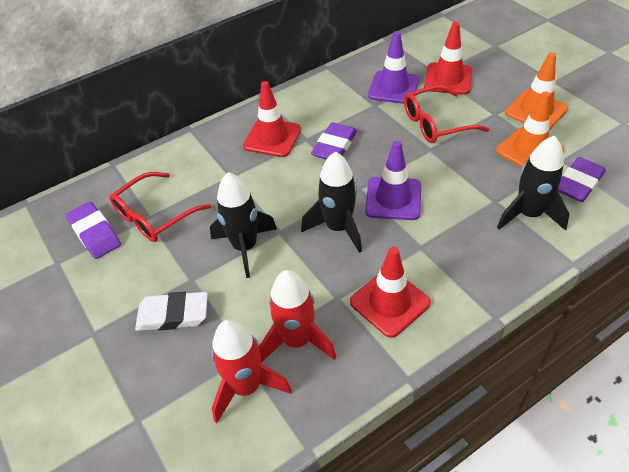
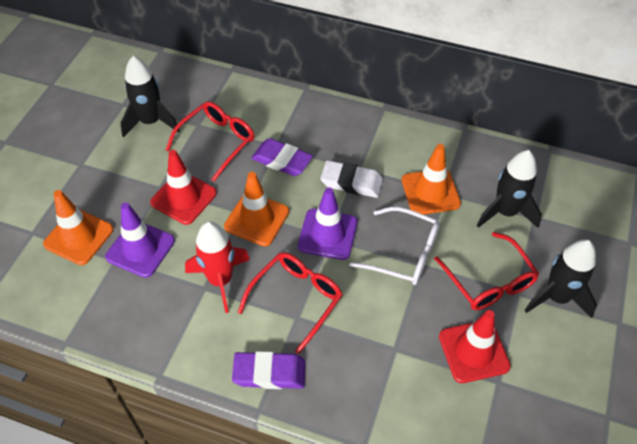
orange traffic cone: 2 -> 3
purple eraser: 3 -> 2
red glasses: 2 -> 3
red rocket: 2 -> 1
red traffic cone: 3 -> 2
white glasses: 0 -> 1

